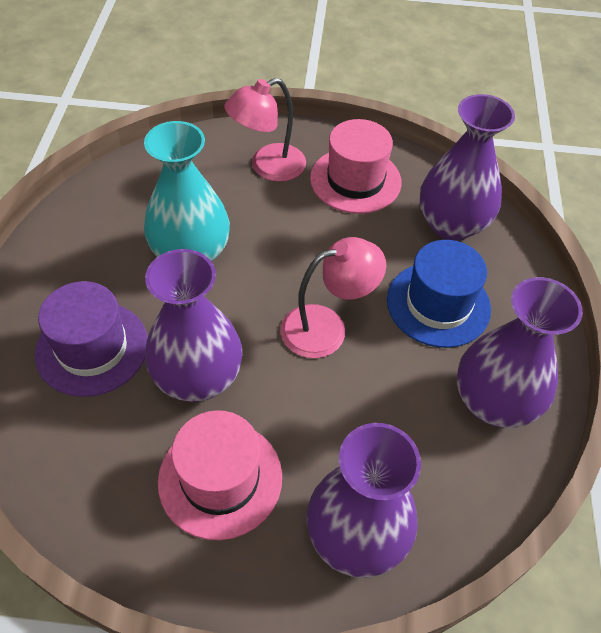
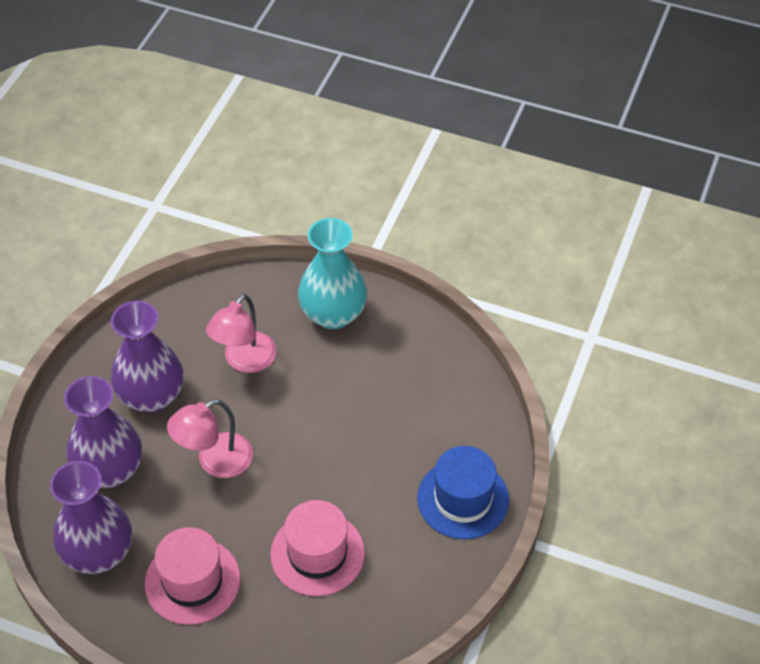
purple hat: 1 -> 0
purple vase: 4 -> 3

